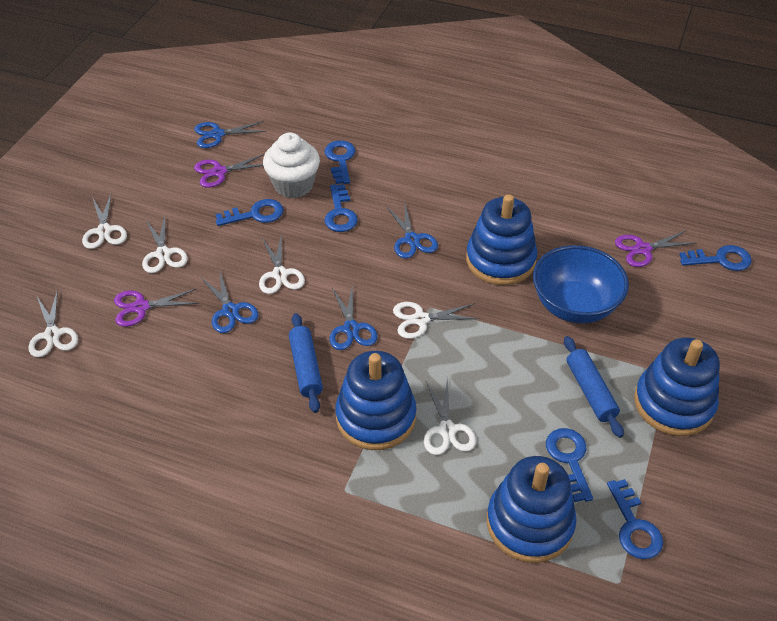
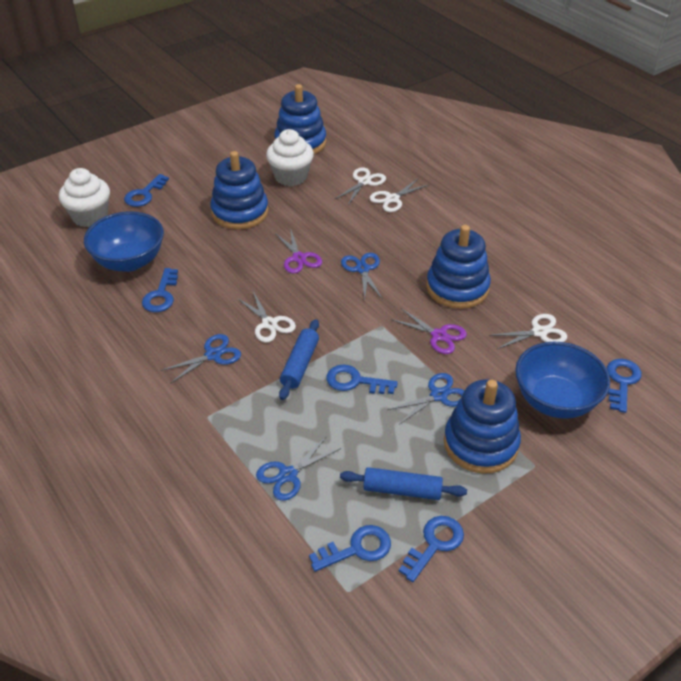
blue bowl: 1 -> 2
purple scissors: 3 -> 2
white cupcake: 1 -> 2
white scissors: 6 -> 4

